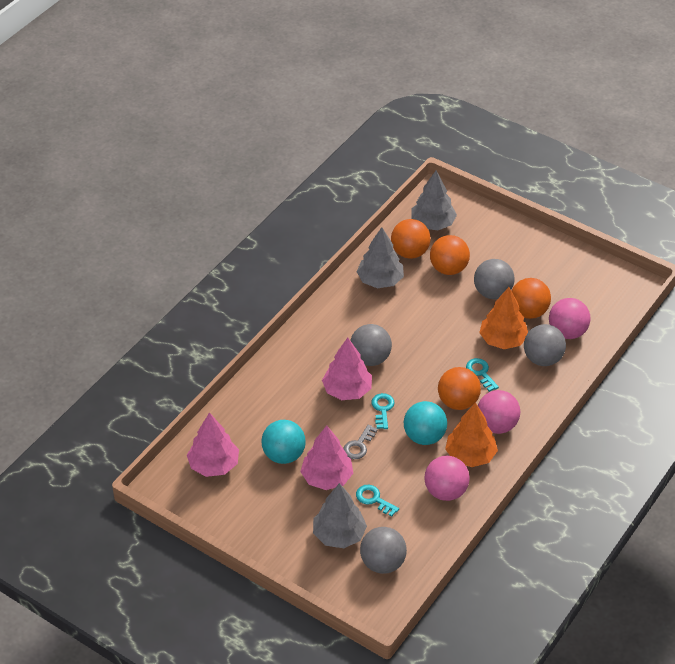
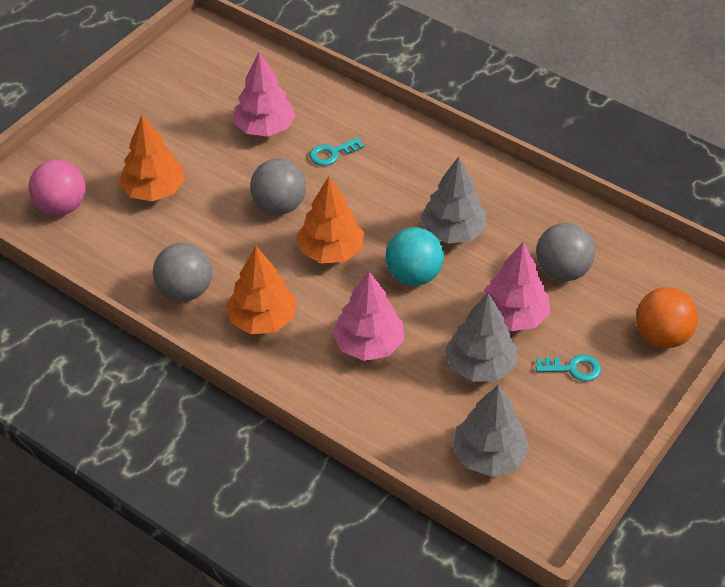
grey ball: 4 -> 3
grey key: 1 -> 0
orange ball: 4 -> 1
orange tree: 2 -> 3
pink ball: 3 -> 1
turquoise ball: 2 -> 1
turquoise key: 3 -> 2

